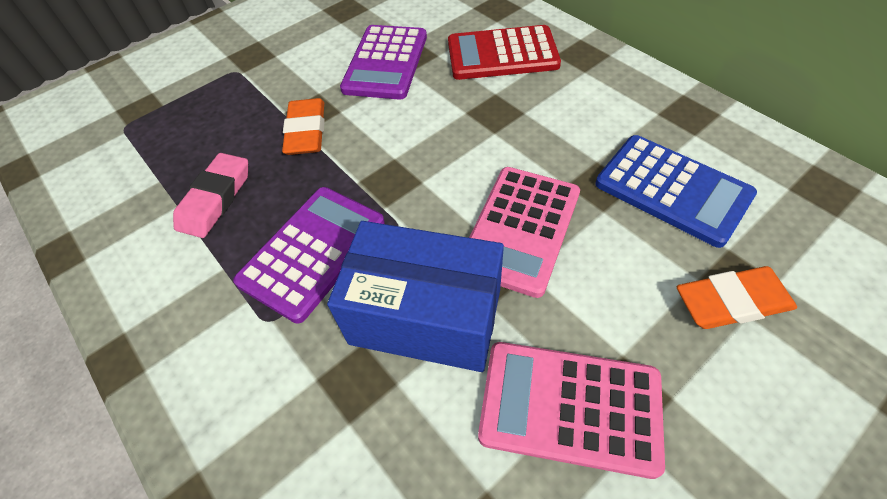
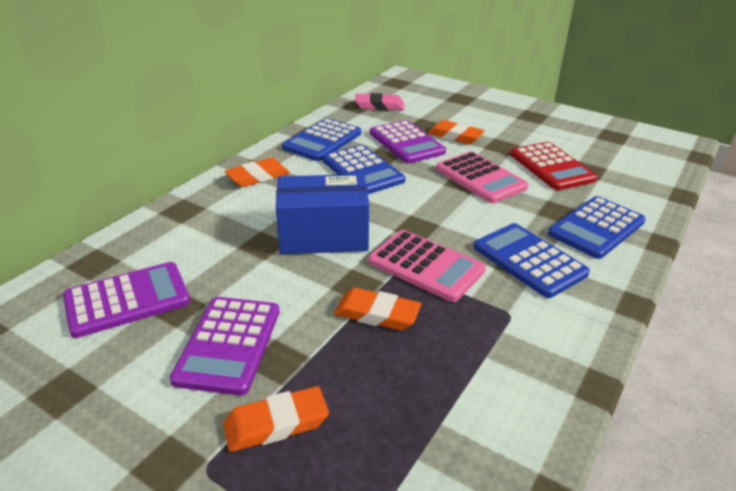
blue calculator: 1 -> 4
orange eraser: 2 -> 4
purple calculator: 2 -> 3

